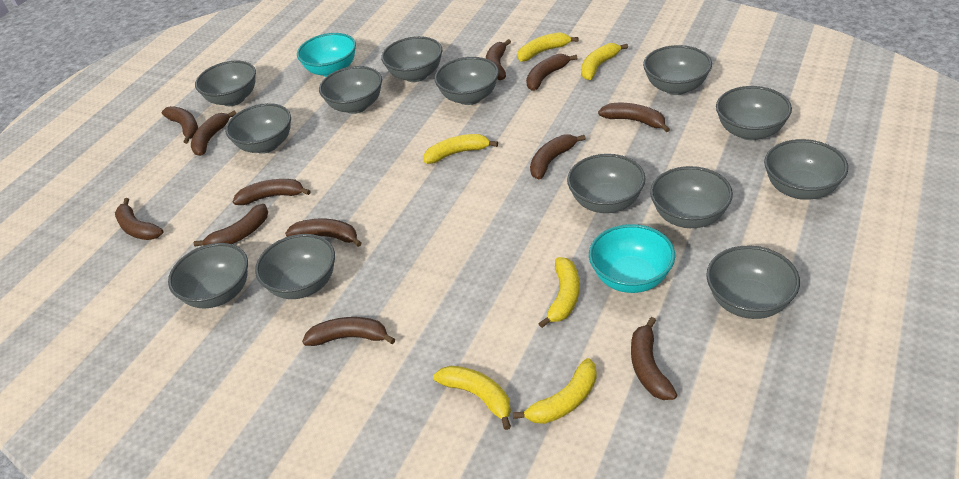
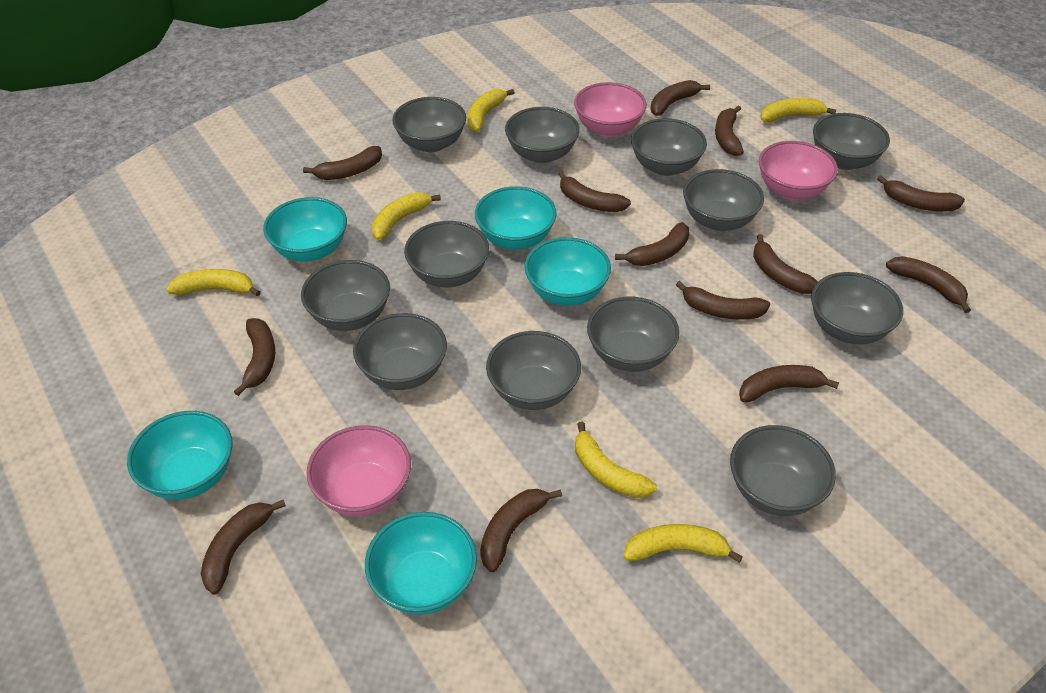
brown banana: 12 -> 13
grey bowl: 13 -> 12
pink bowl: 0 -> 3
turquoise bowl: 2 -> 5

